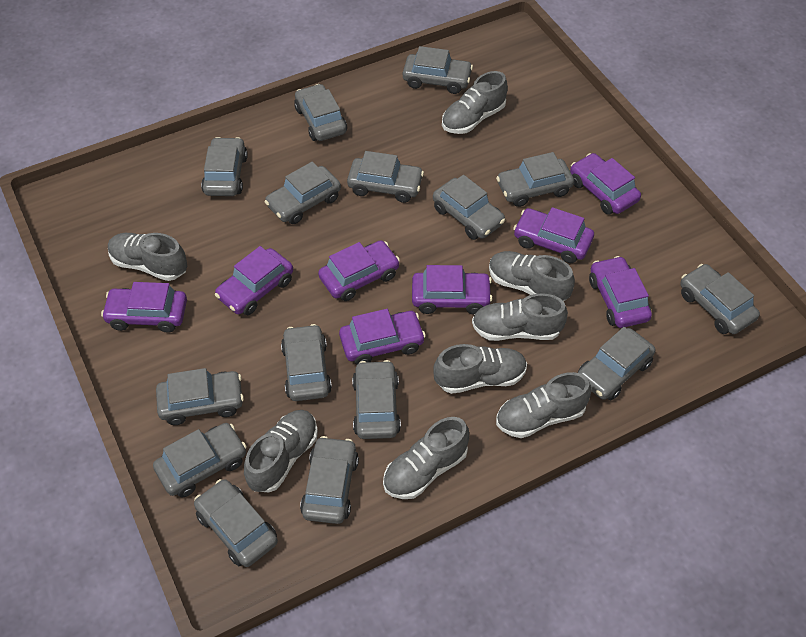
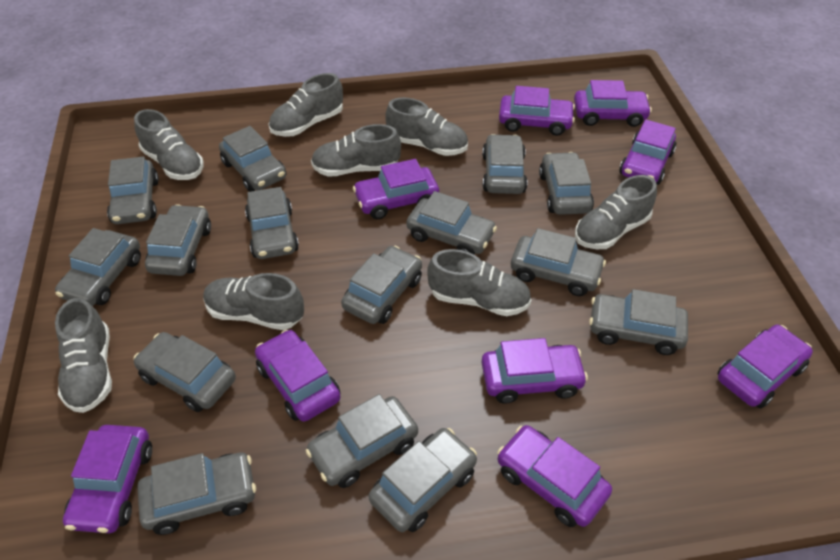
purple car: 8 -> 9

